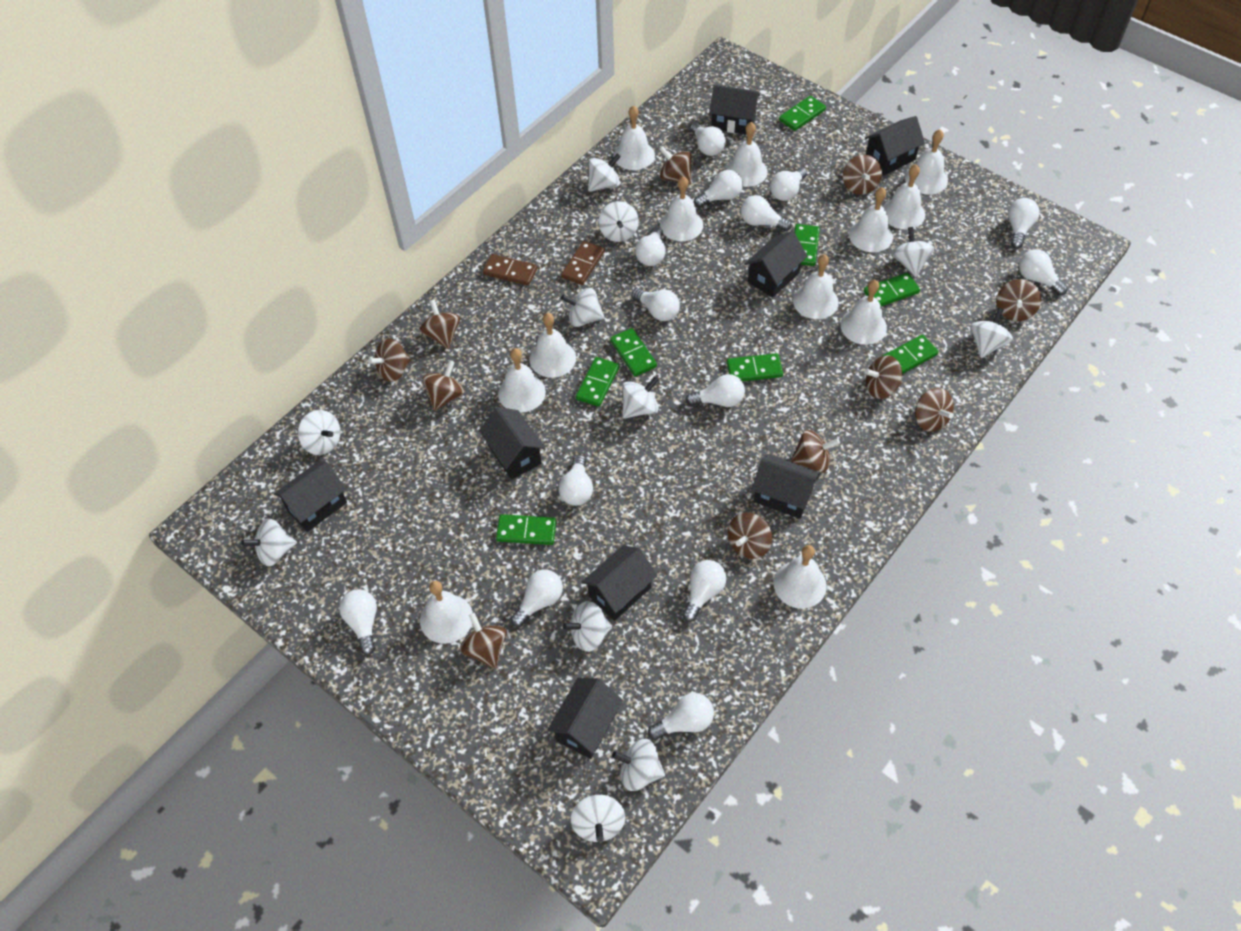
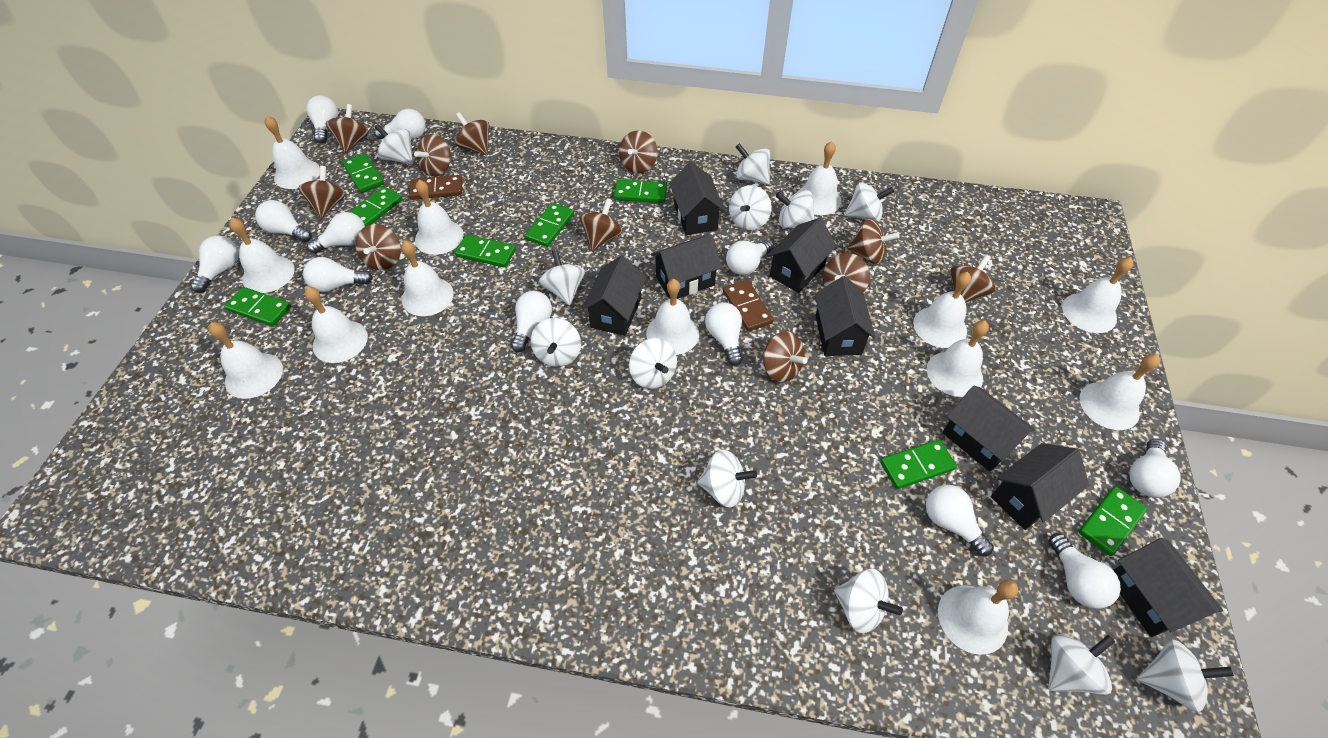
white bell: 12 -> 13
white light bulb: 14 -> 12
white spinning top: 11 -> 12

